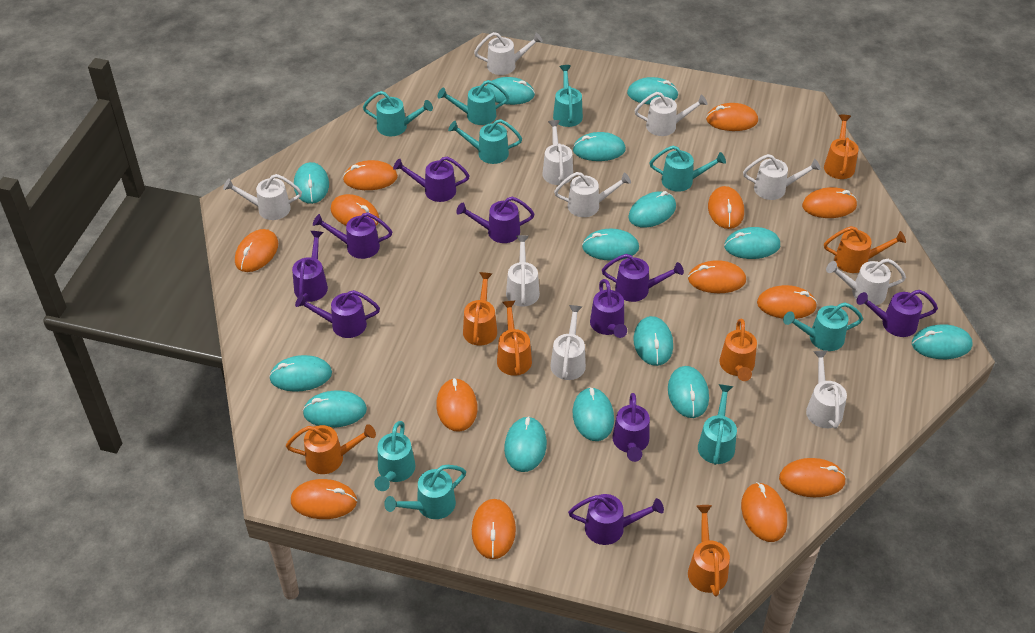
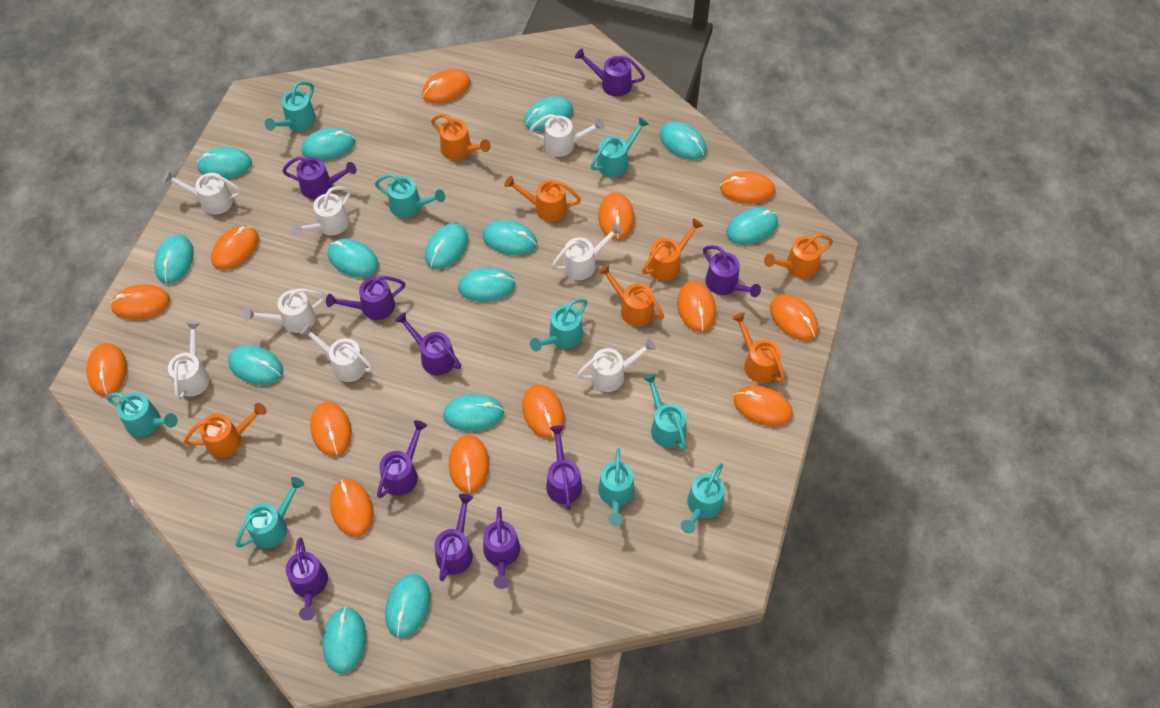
white watering can: 10 -> 8

